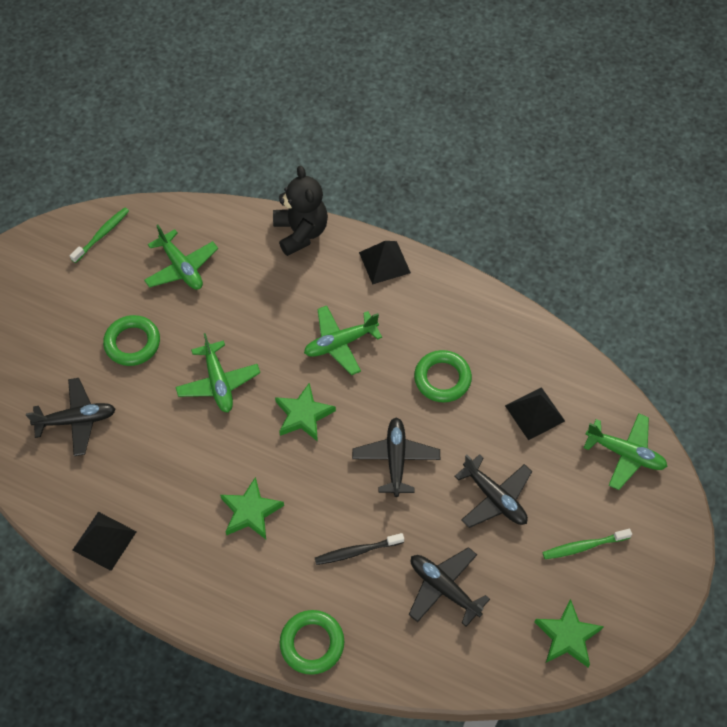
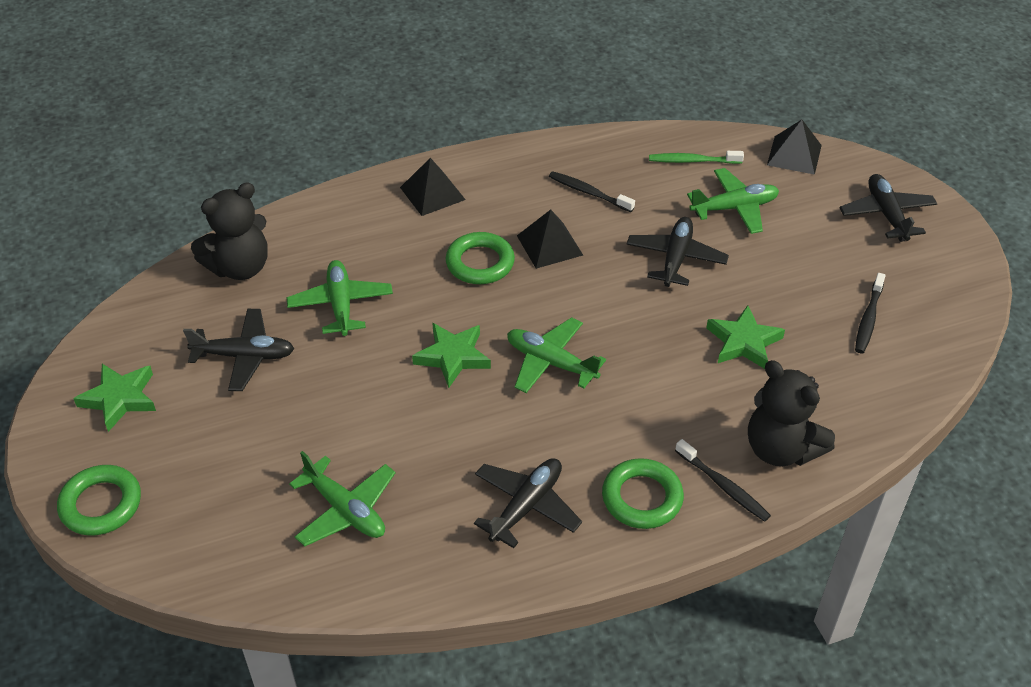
black teddy bear: 1 -> 2
black toothbrush: 1 -> 3
green toothbrush: 2 -> 1

